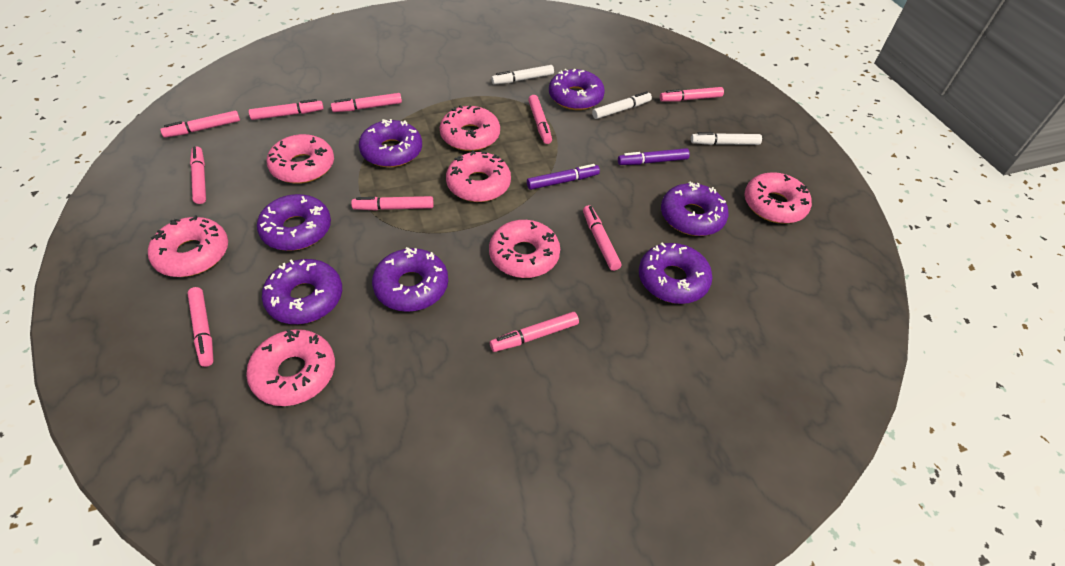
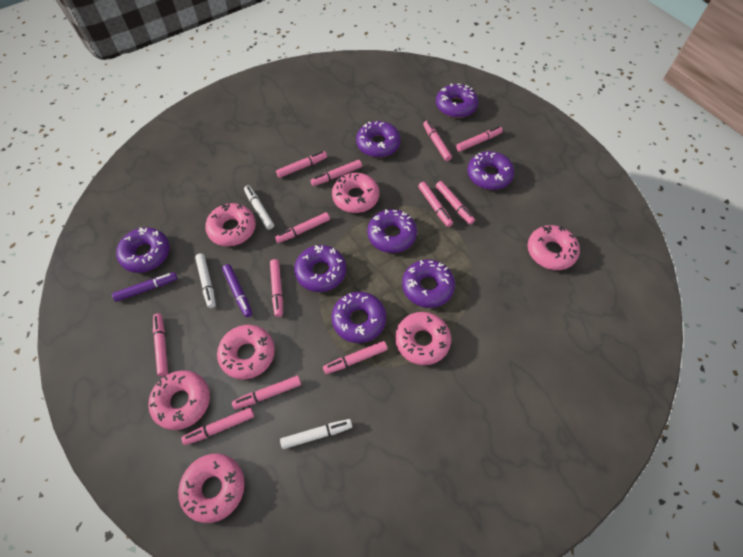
pink marker: 10 -> 12
purple donut: 7 -> 8

